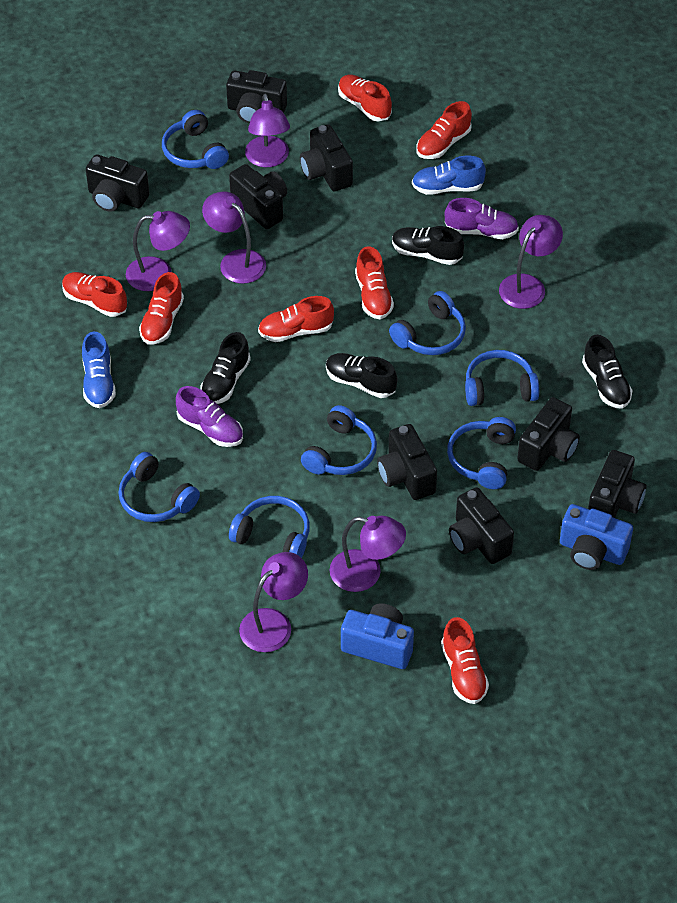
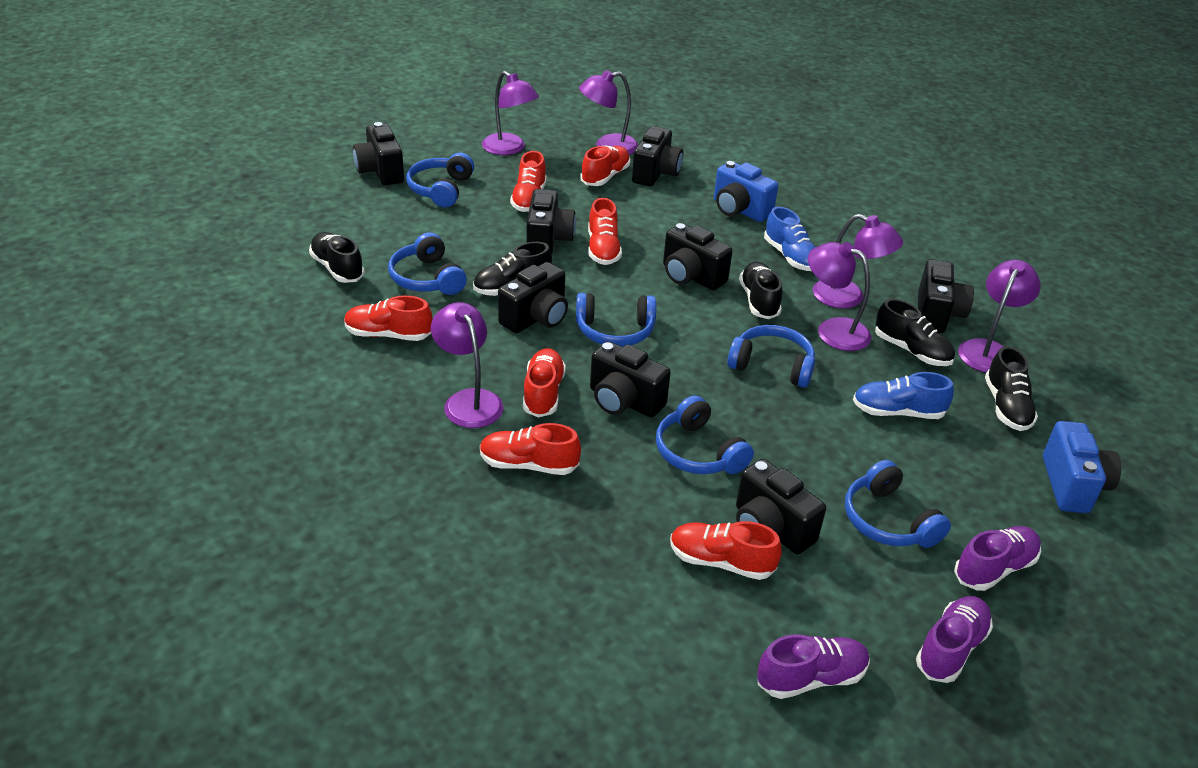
black shoe: 4 -> 5
blue headphones: 7 -> 6
purple shoe: 2 -> 3

